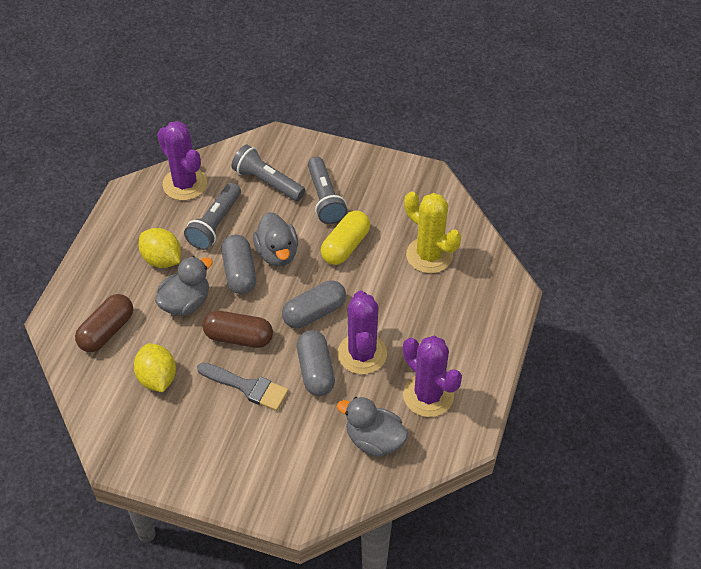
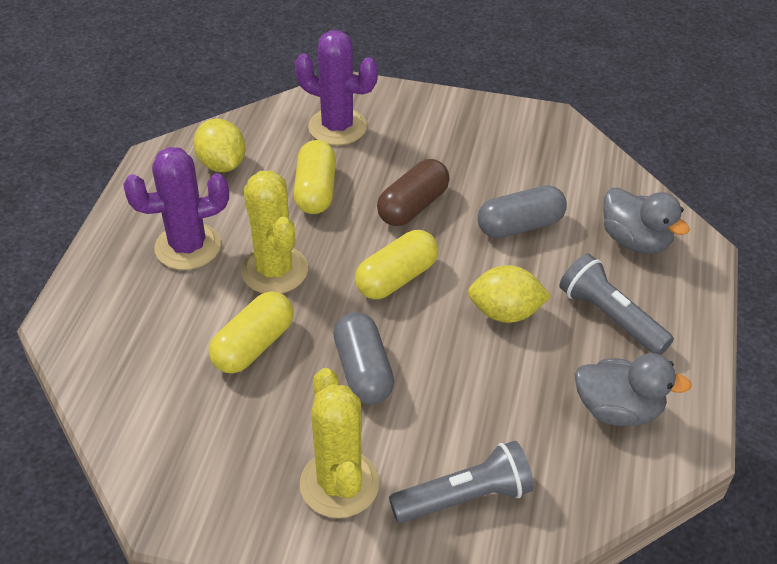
brown capsule: 2 -> 1
grey brush: 1 -> 0
grey capsule: 3 -> 2
grey duck: 3 -> 2
grey flashlight: 3 -> 2
purple cactus: 3 -> 2
yellow cactus: 1 -> 2
yellow capsule: 1 -> 3

